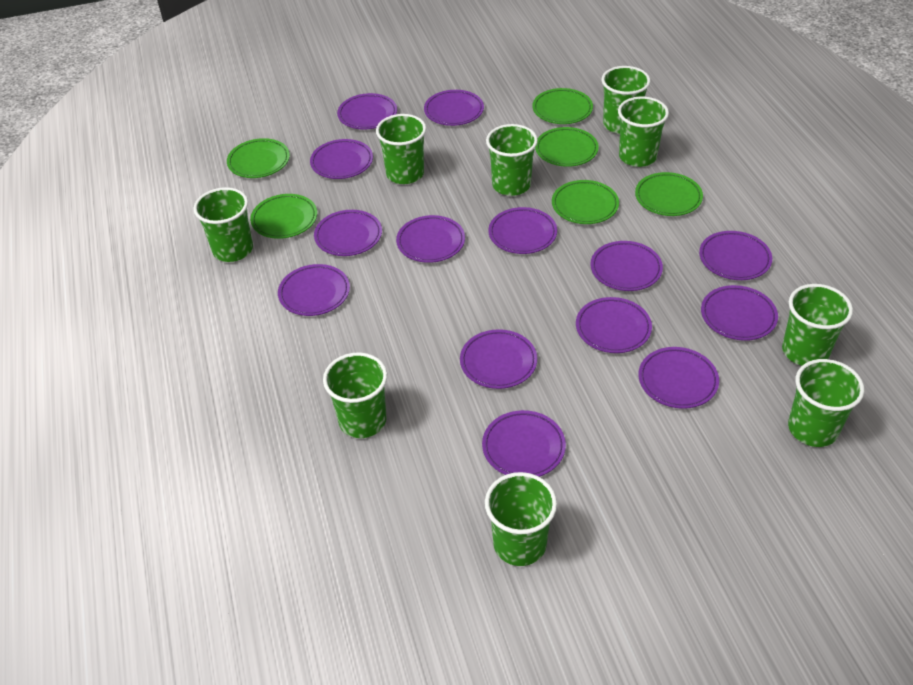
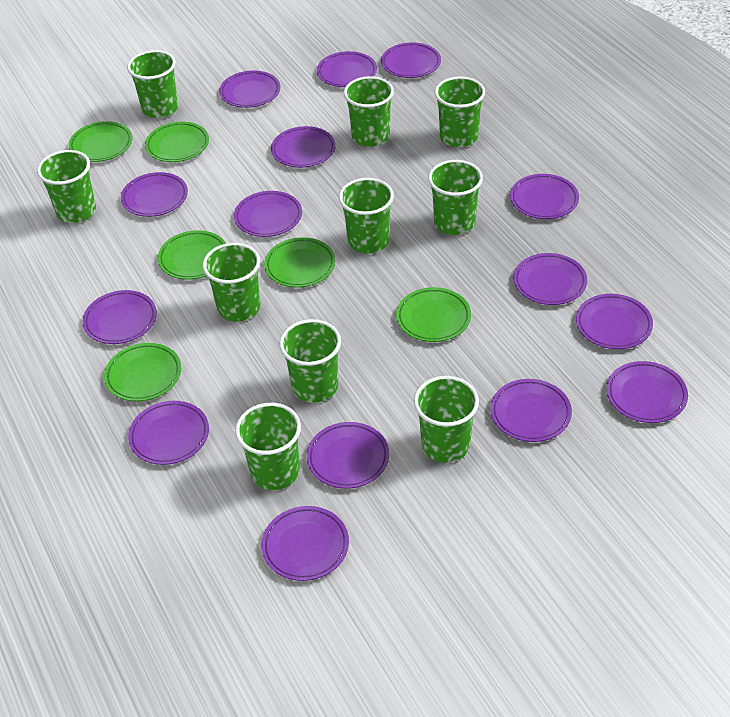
green cup: 9 -> 10
purple plate: 14 -> 15

